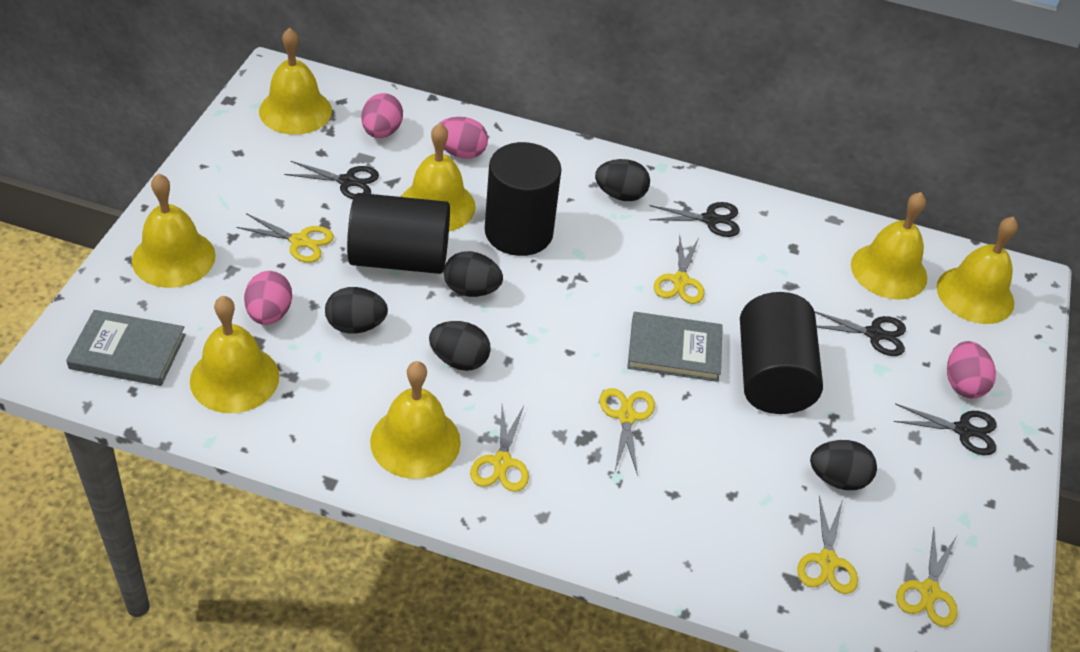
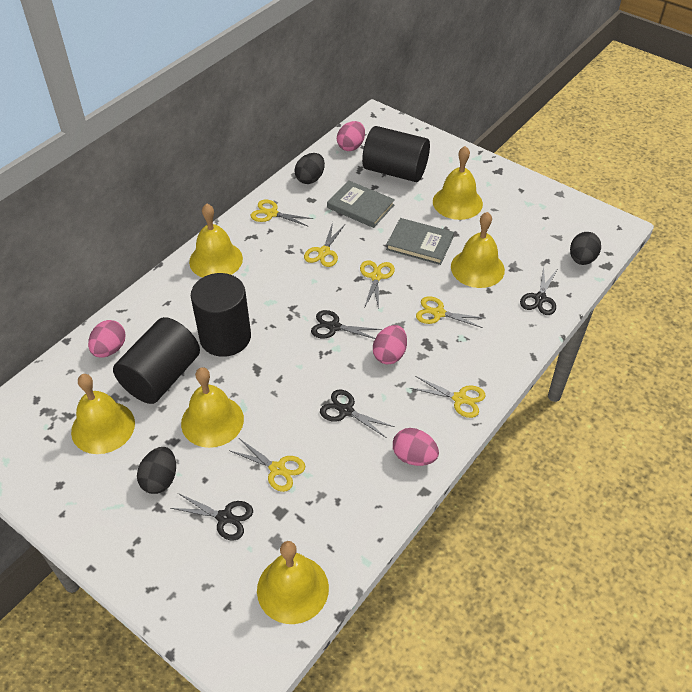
black egg: 5 -> 3
yellow bell: 7 -> 6

